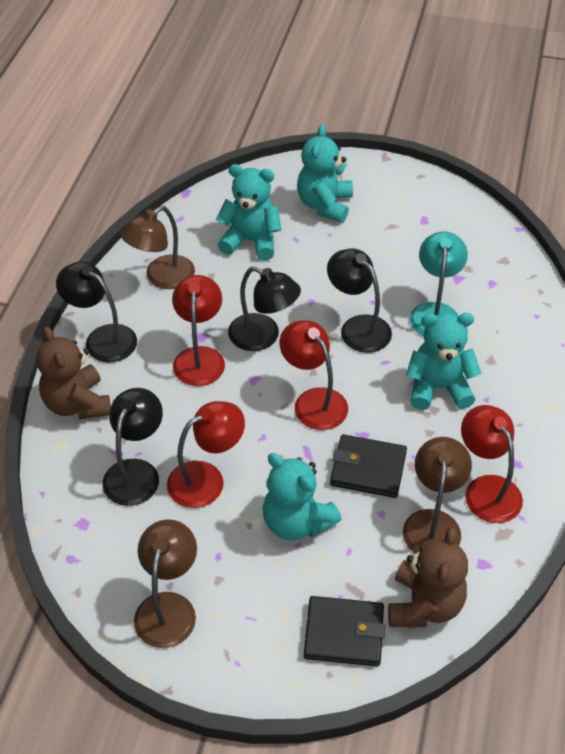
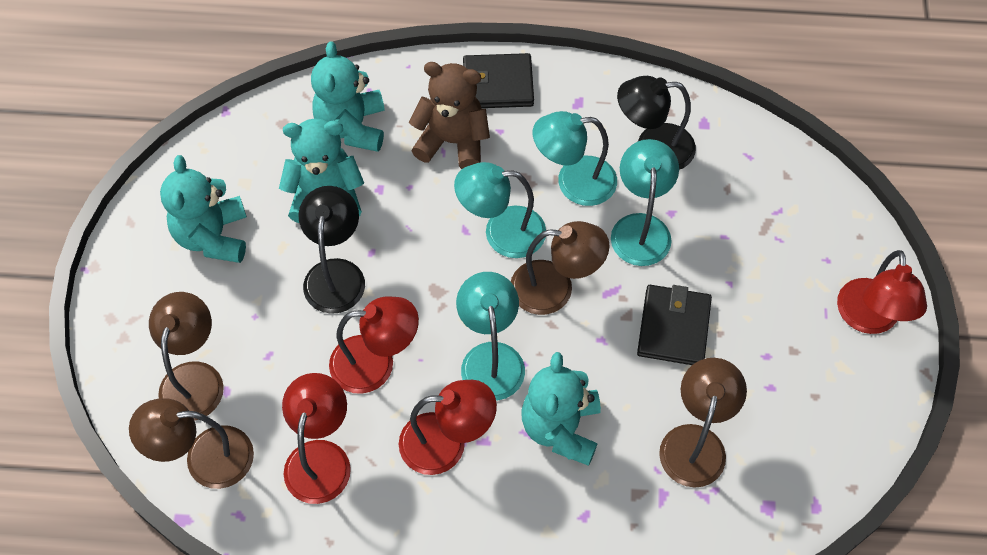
black lamp: 4 -> 2
brown lamp: 3 -> 4
brown teddy bear: 2 -> 1
turquoise lamp: 1 -> 4

